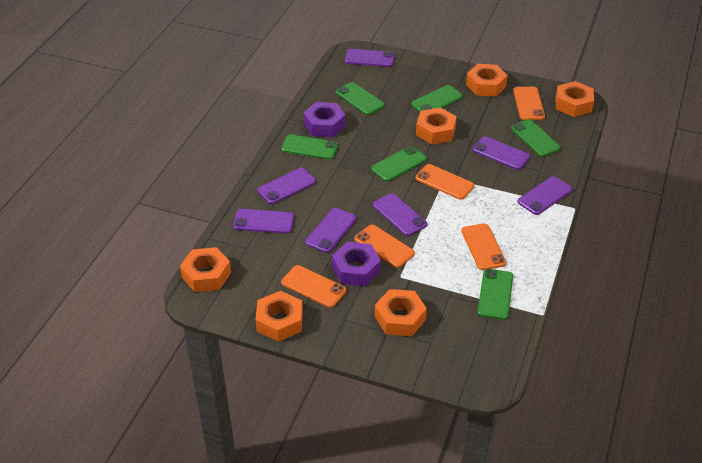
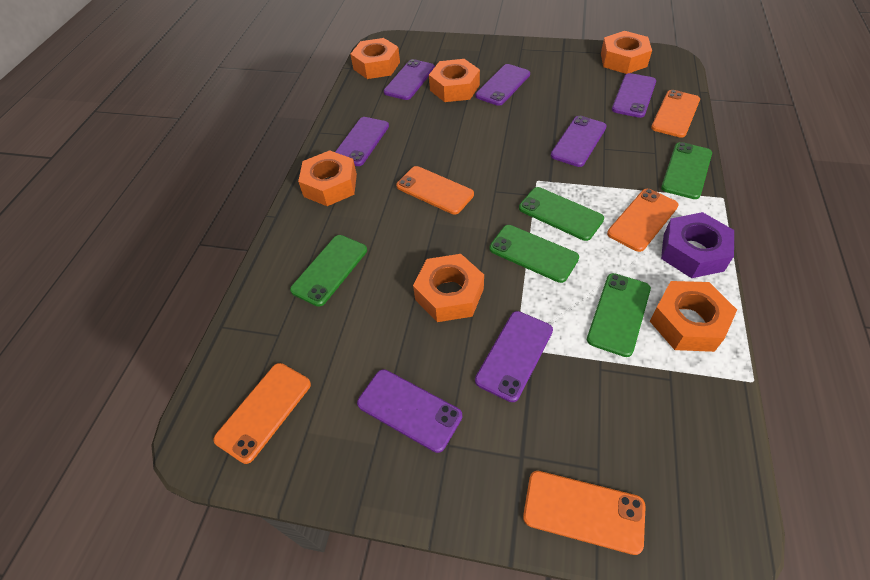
green phone: 6 -> 5
purple nut: 2 -> 1

